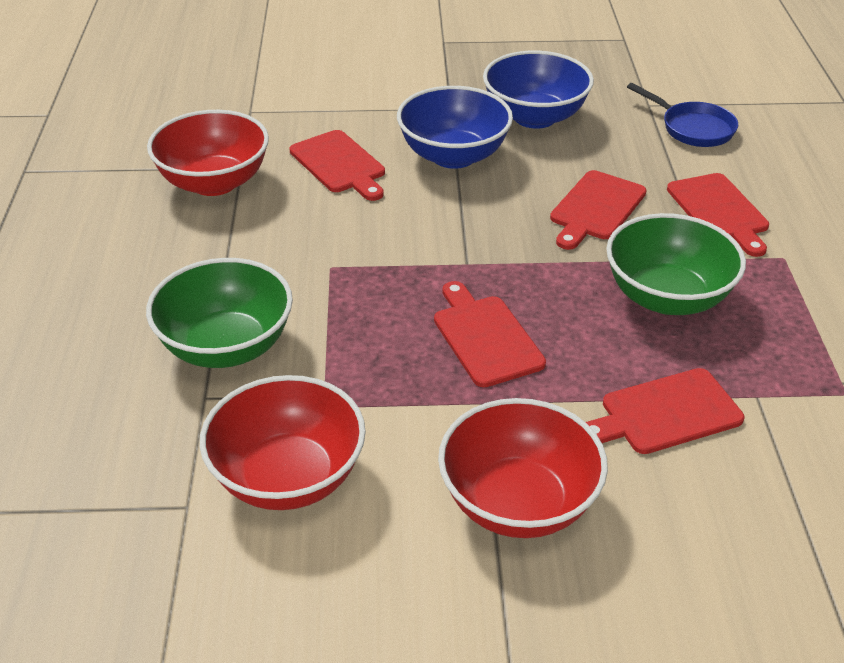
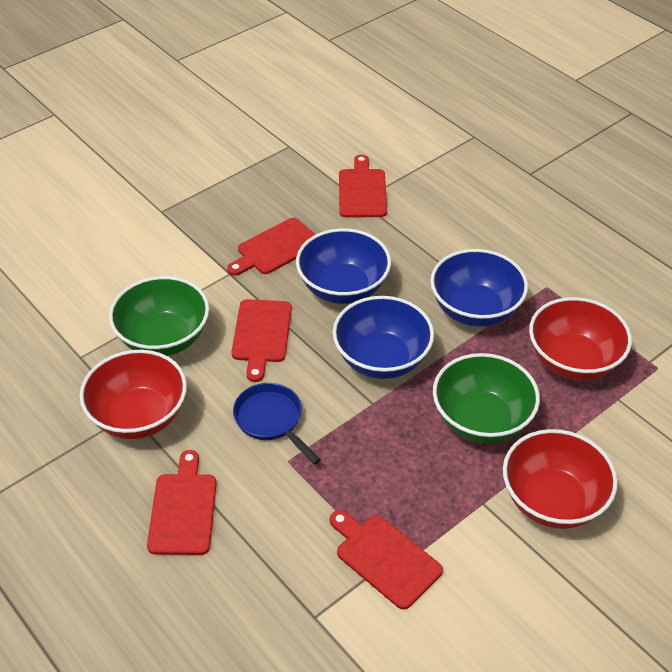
blue bowl: 2 -> 3

